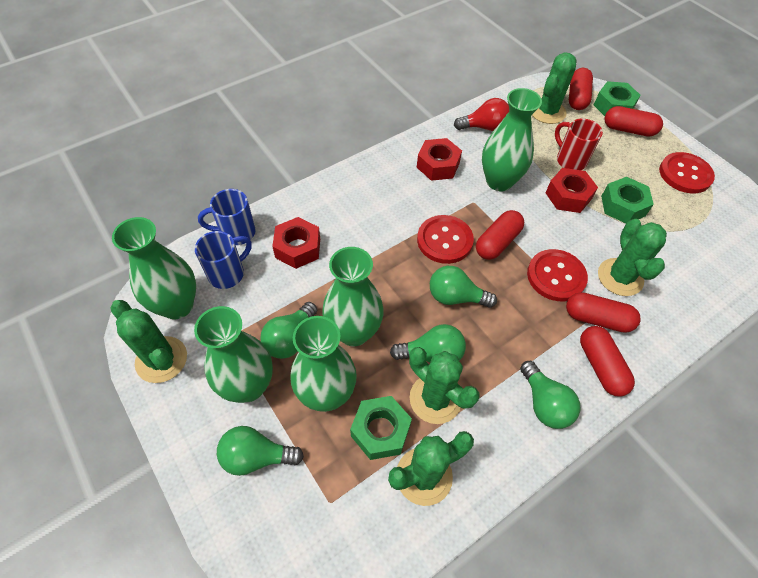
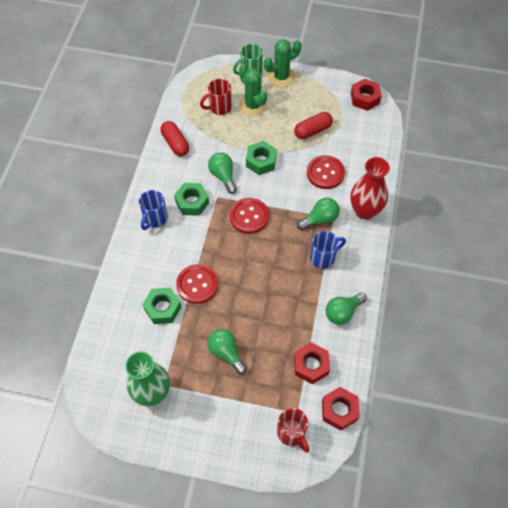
green cactus: 5 -> 2
green light bulb: 5 -> 4
green mug: 0 -> 1
green vase: 5 -> 1
red capsule: 5 -> 2
red light bulb: 1 -> 0
red mug: 1 -> 2
red vase: 0 -> 1

